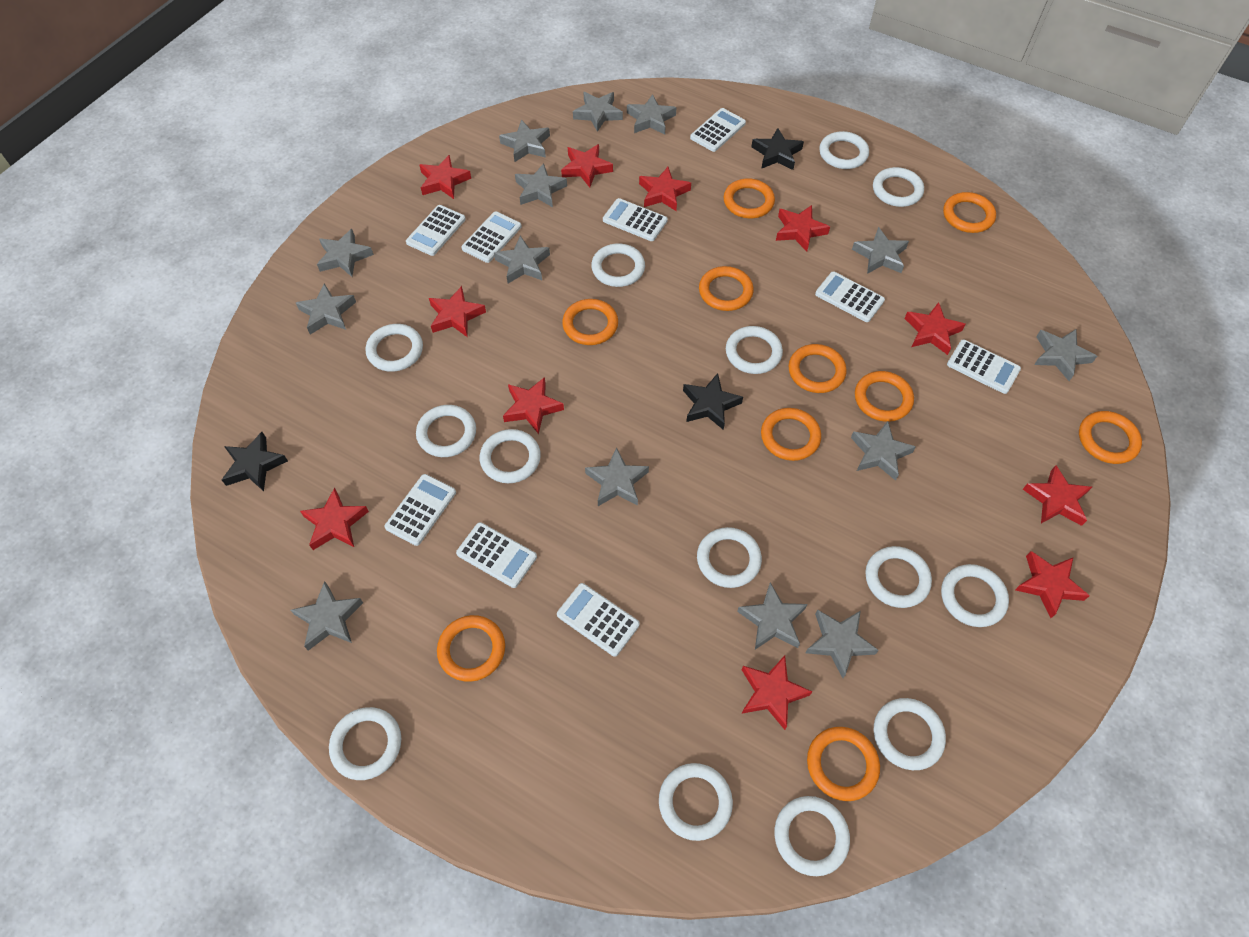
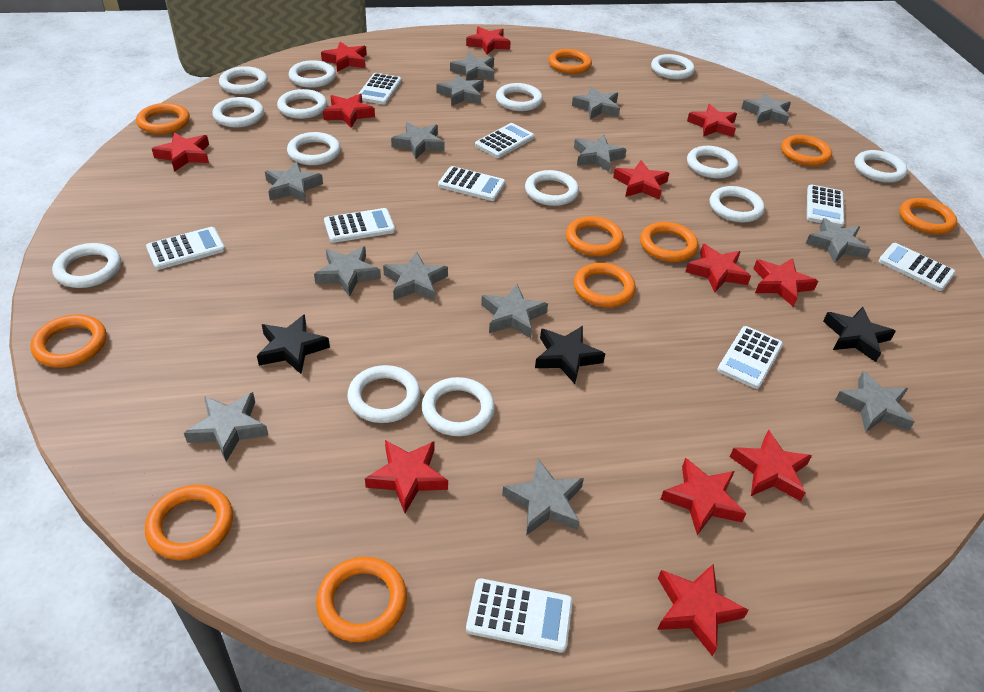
red star: 11 -> 12

